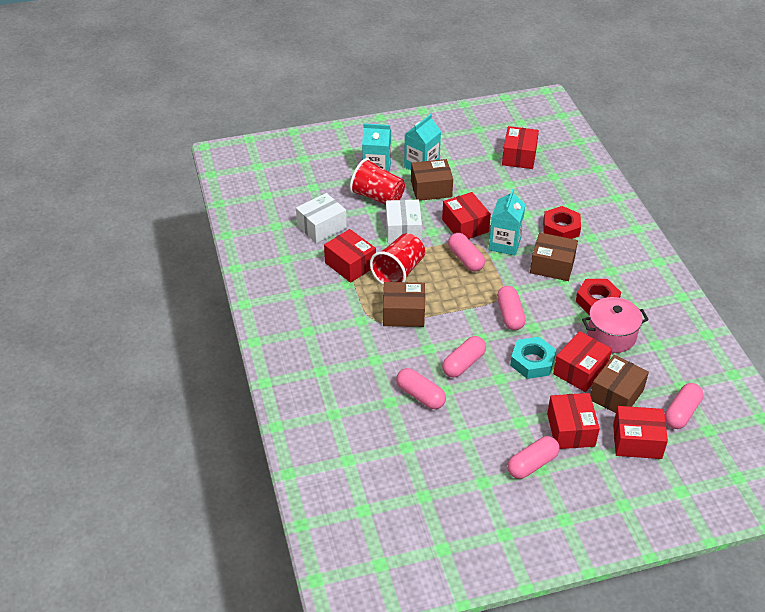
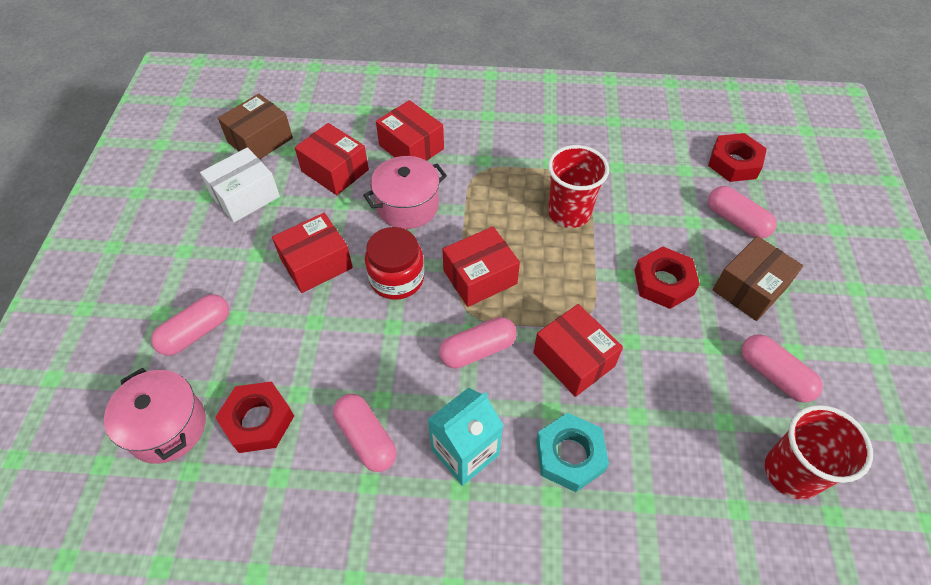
brown box: 4 -> 2
pink capsule: 6 -> 5
pink pot: 1 -> 2
red box: 6 -> 5
red jar: 0 -> 1
red nut: 2 -> 3
turquoise carton: 3 -> 1
white box: 2 -> 1

